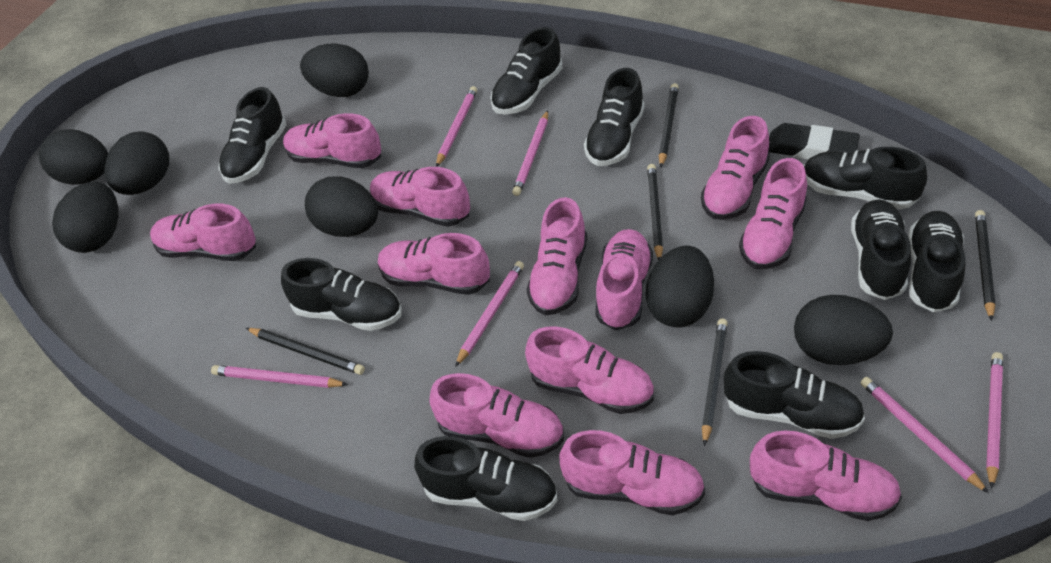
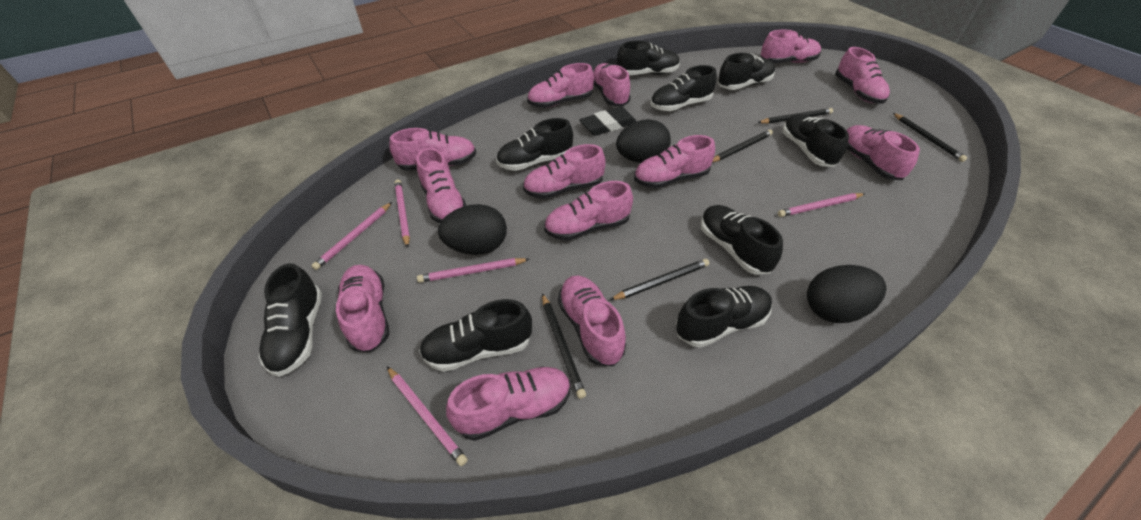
black egg: 7 -> 3
pink pencil: 6 -> 5
pink shoe: 12 -> 13

